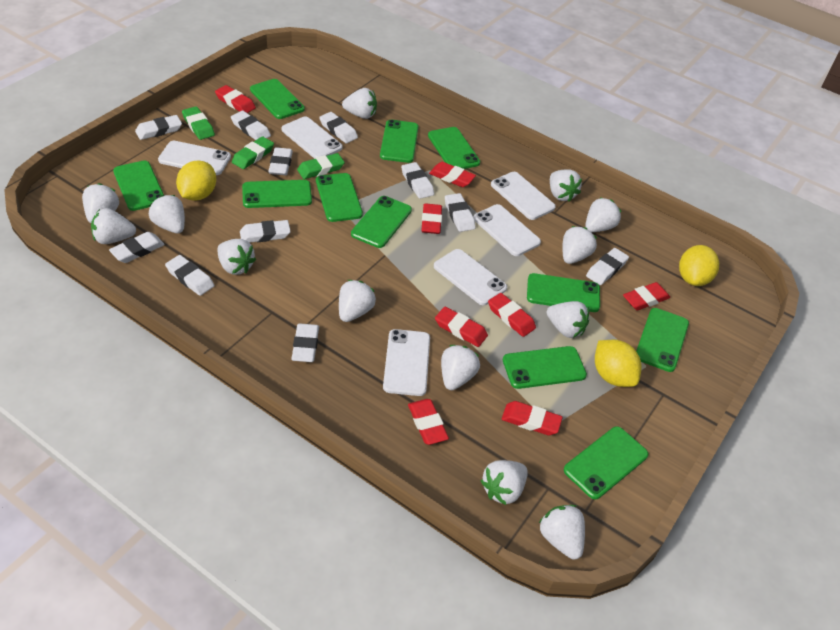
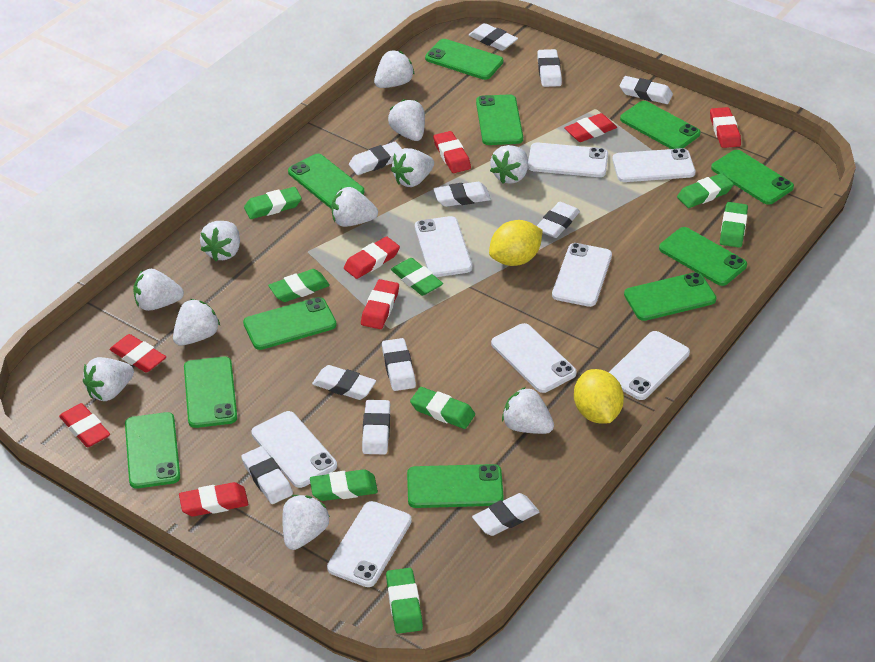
green eraser: 3 -> 8
white phone: 6 -> 8
white strawberry: 13 -> 11
yellow lemon: 3 -> 2

